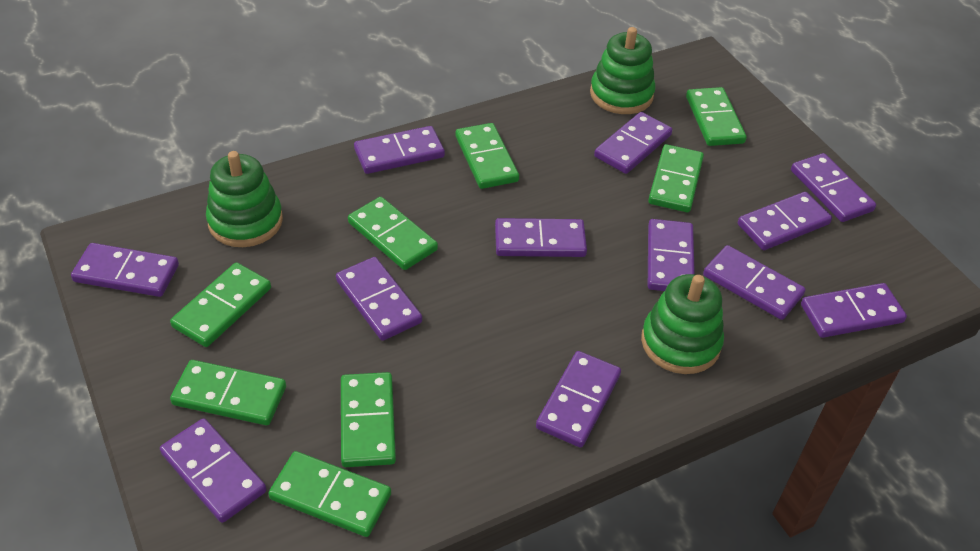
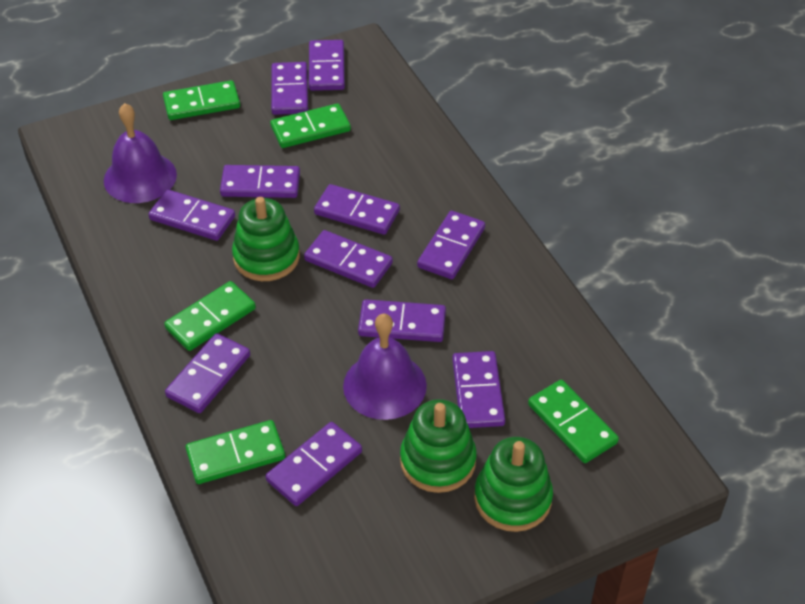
green domino: 8 -> 5
purple bell: 0 -> 2
purple domino: 12 -> 11

